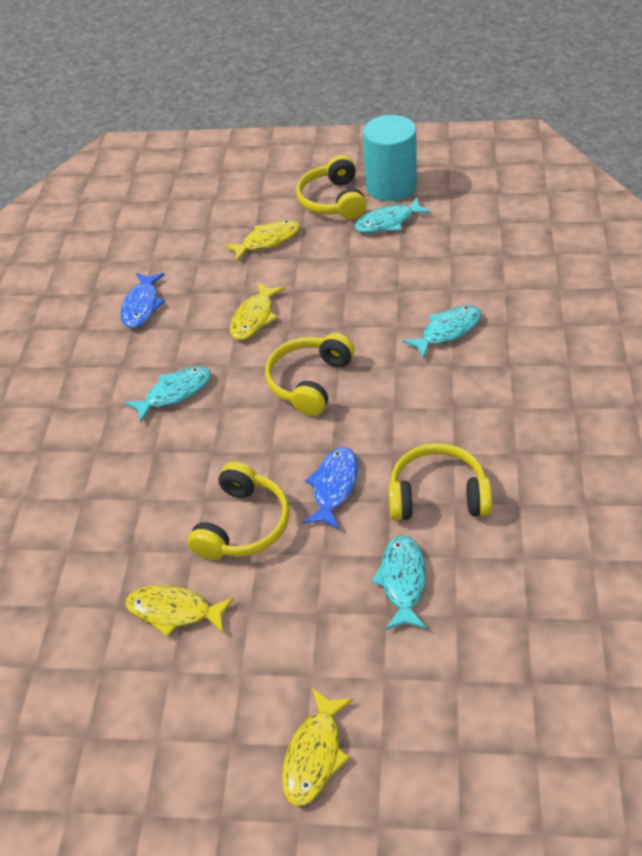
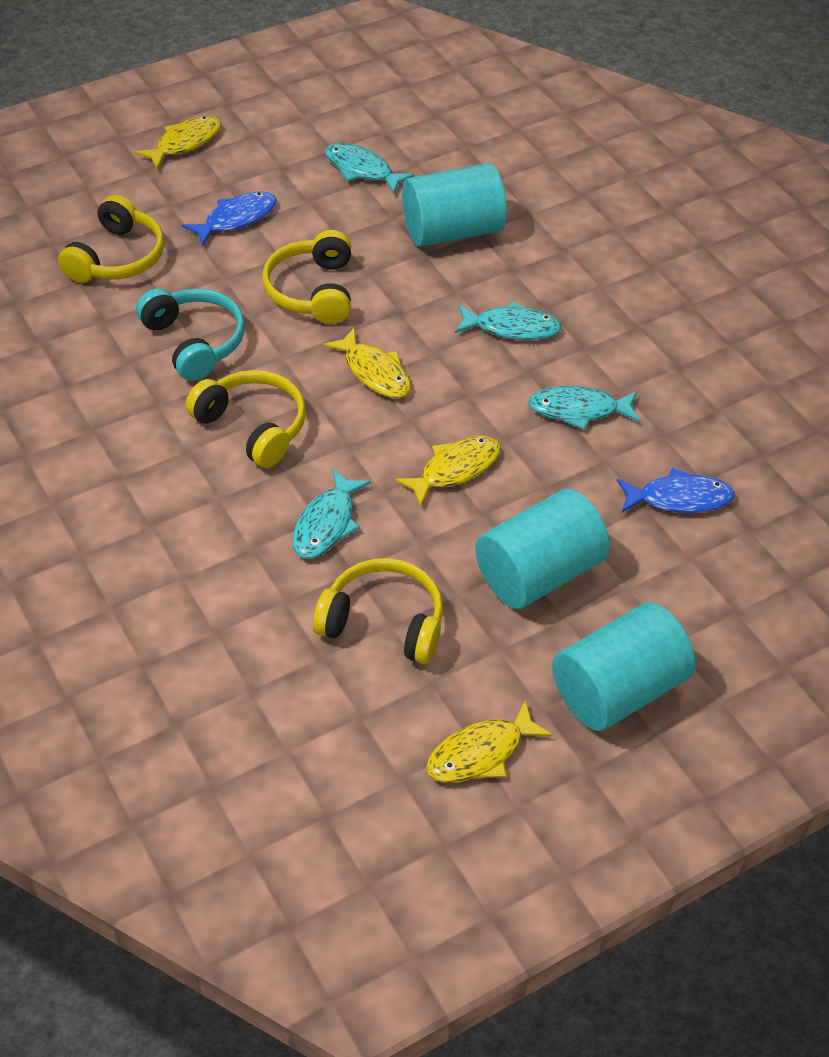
turquoise cylinder: 1 -> 3
turquoise headphones: 0 -> 1

